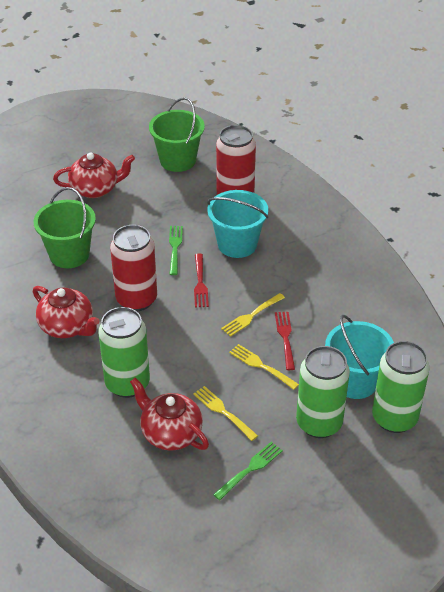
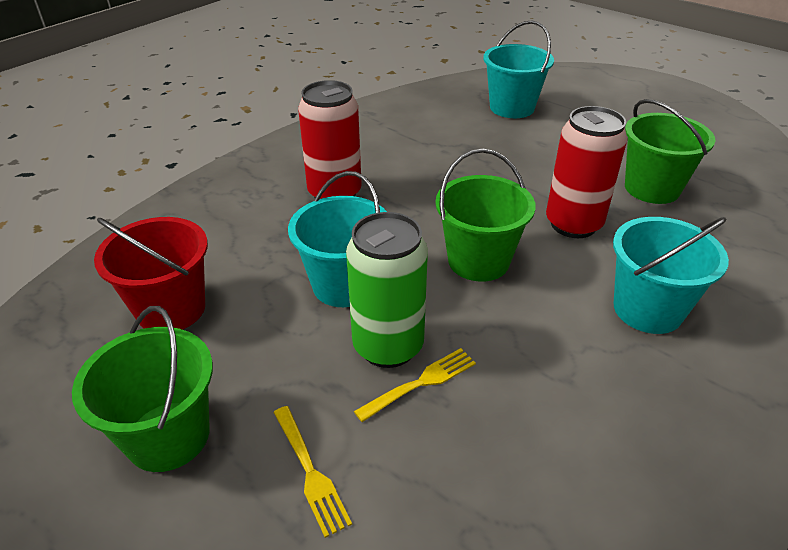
green bucket: 2 -> 3
green can: 3 -> 1
green fork: 2 -> 0
red bucket: 0 -> 1
red fork: 2 -> 0
red teapot: 3 -> 0
turquoise bucket: 2 -> 3
yellow fork: 3 -> 2

